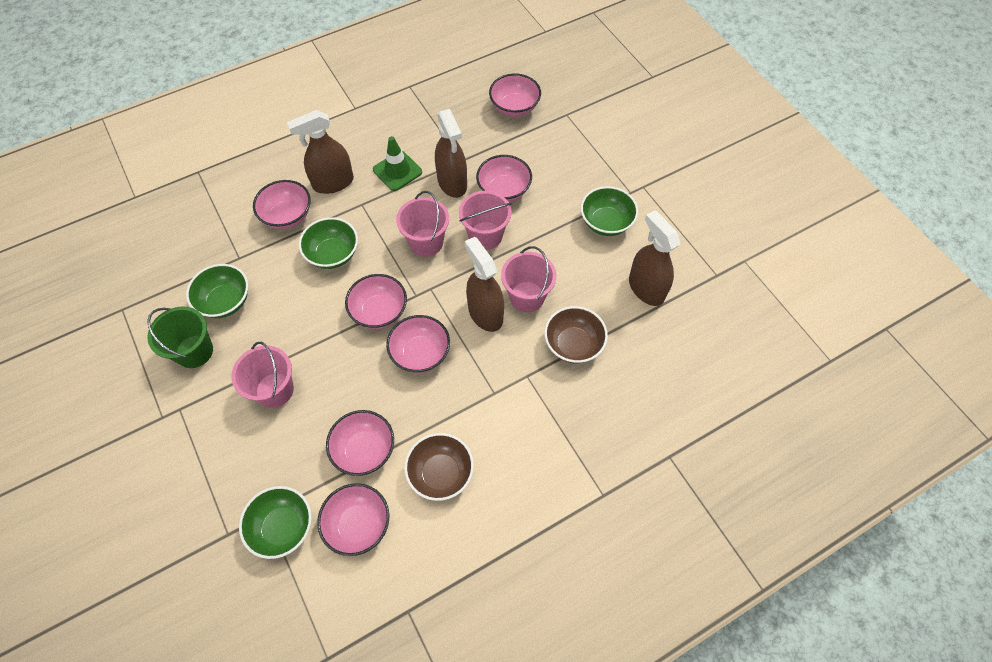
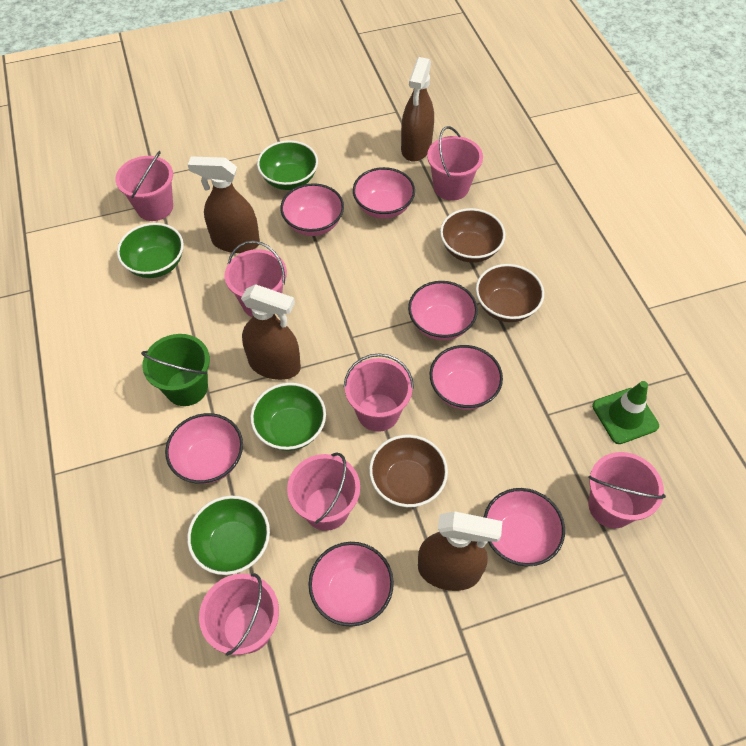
brown bowl: 2 -> 3
pink bucket: 4 -> 7

